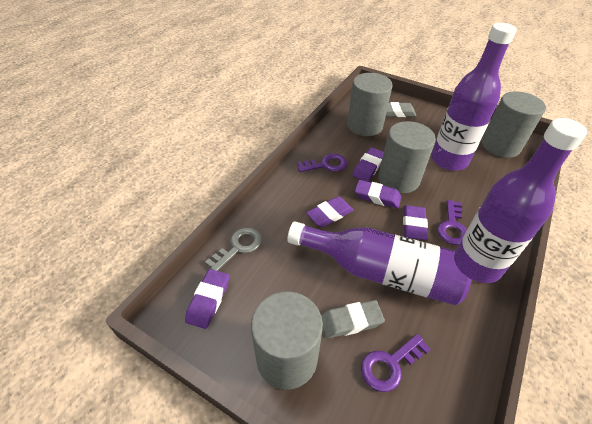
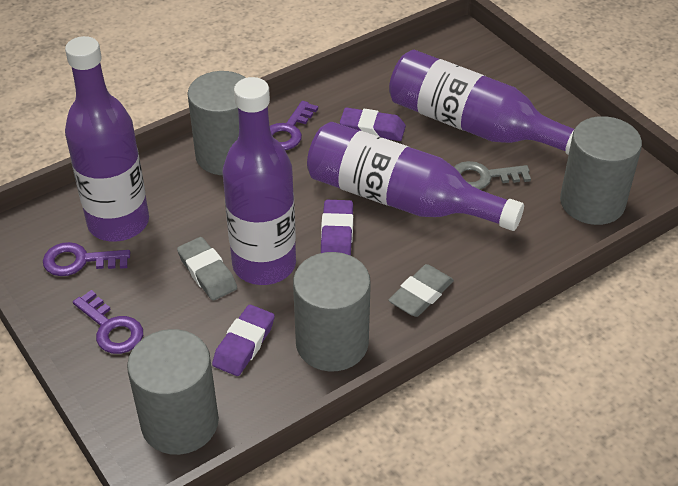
purple bottle: 3 -> 4
purple eraser: 5 -> 3

